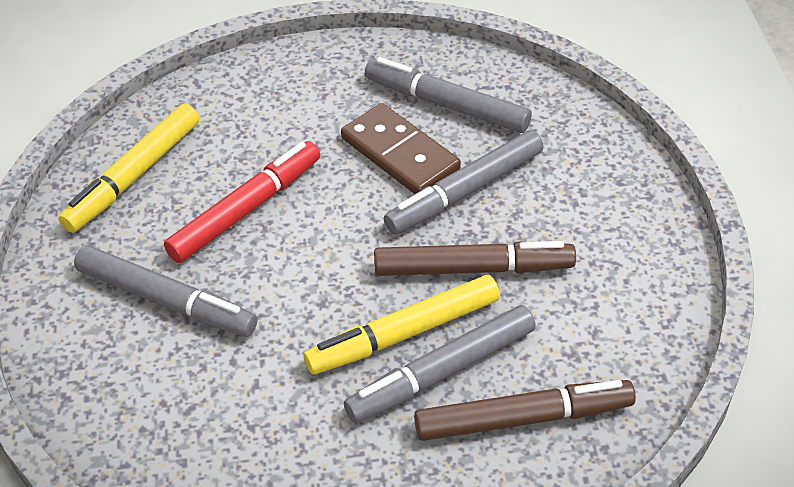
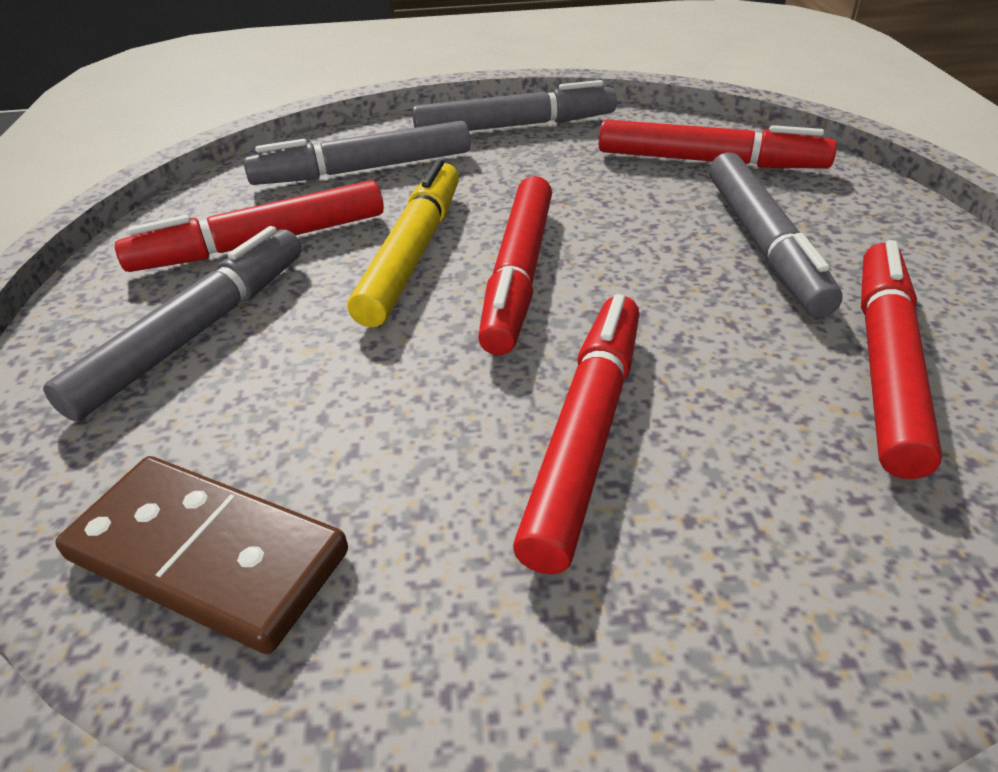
brown marker: 2 -> 0
red marker: 1 -> 5
yellow marker: 2 -> 1

